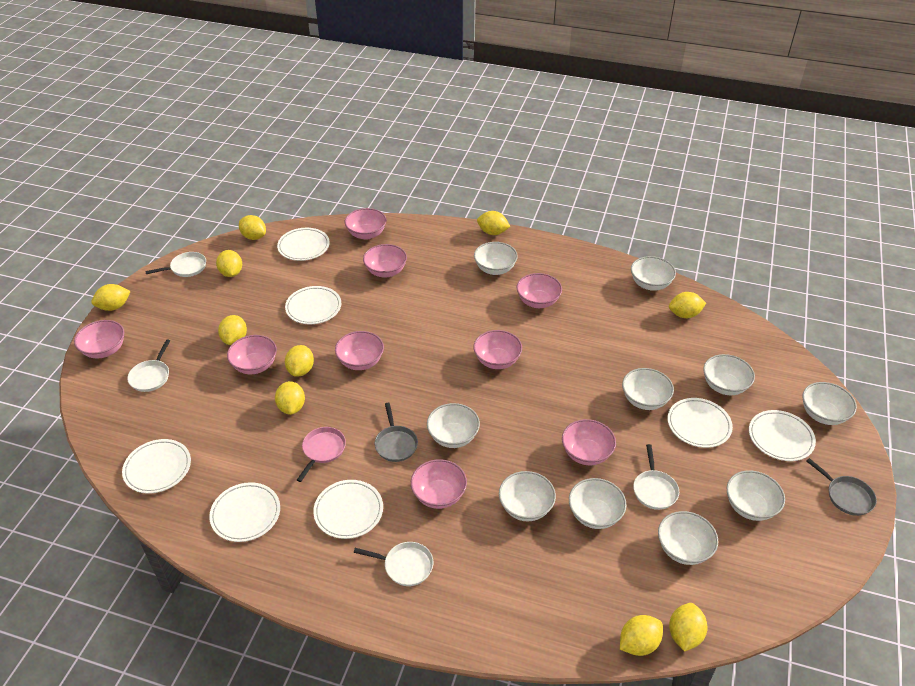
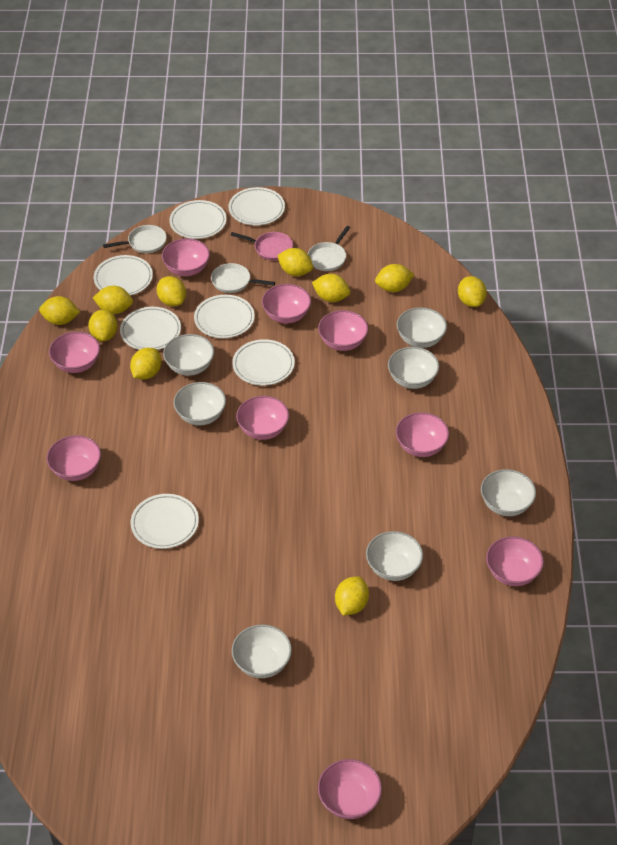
grey pan: 2 -> 0
white bowl: 10 -> 7
white pan: 4 -> 3

